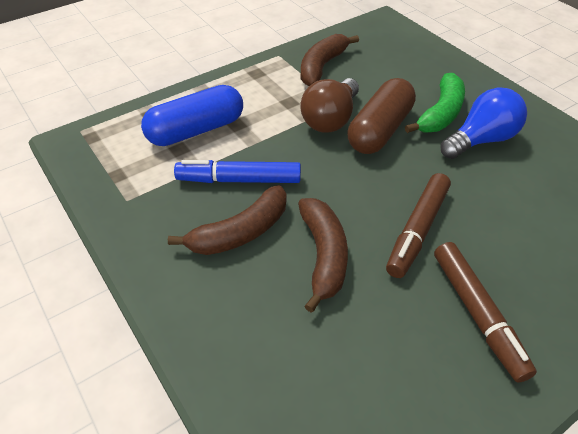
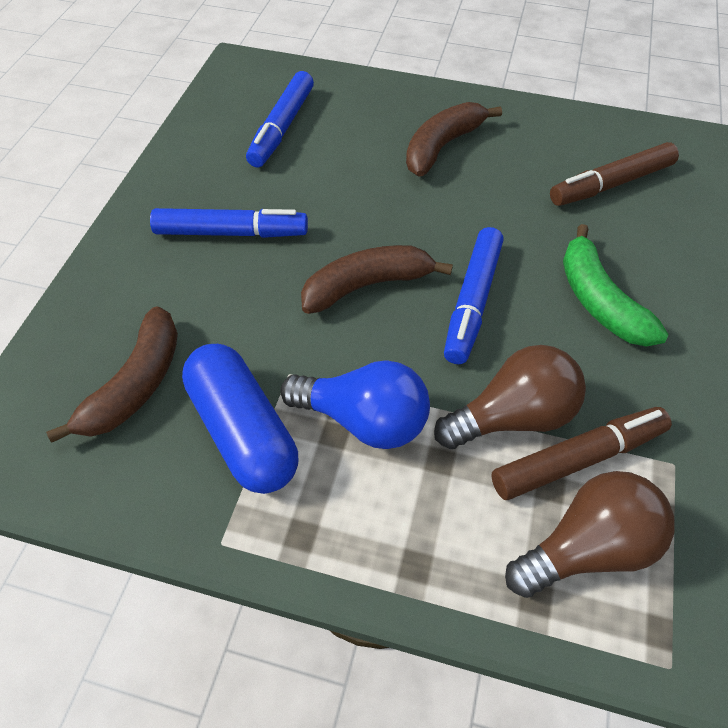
blue marker: 1 -> 3
brown capsule: 1 -> 0
brown light bulb: 1 -> 2

